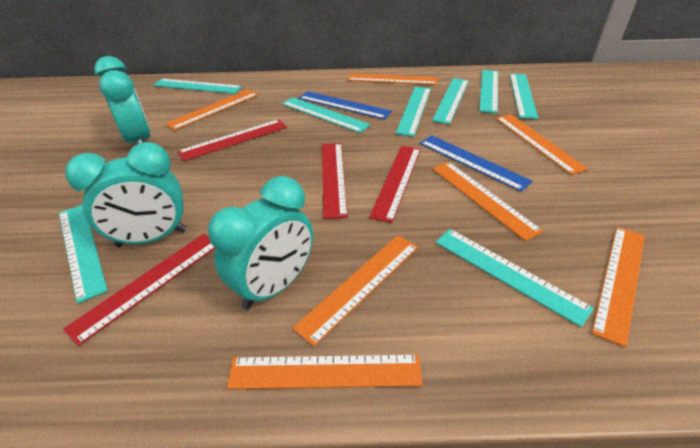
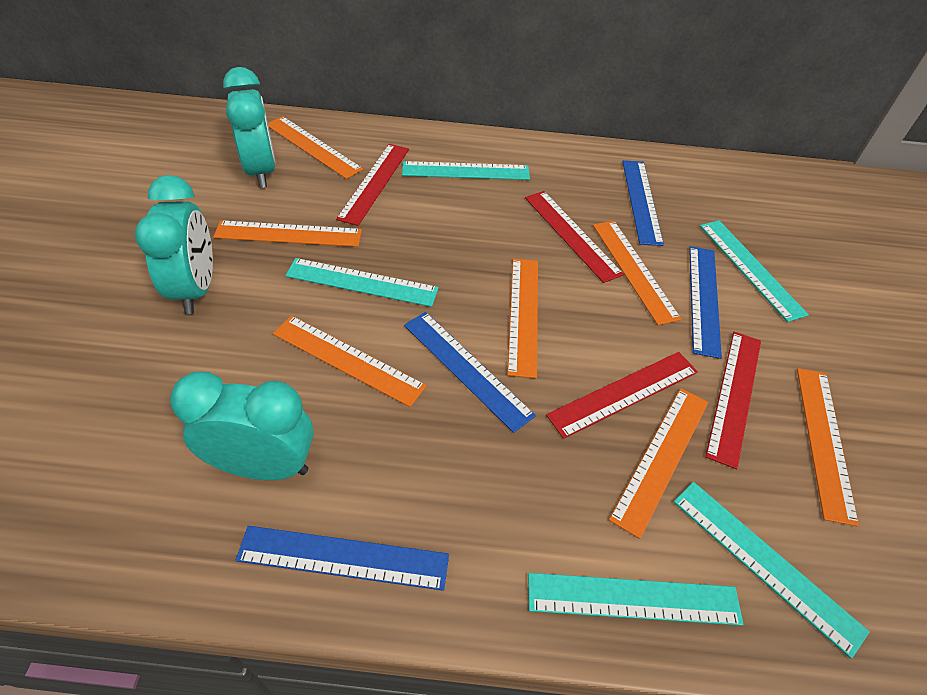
blue ruler: 2 -> 4
turquoise ruler: 8 -> 5

